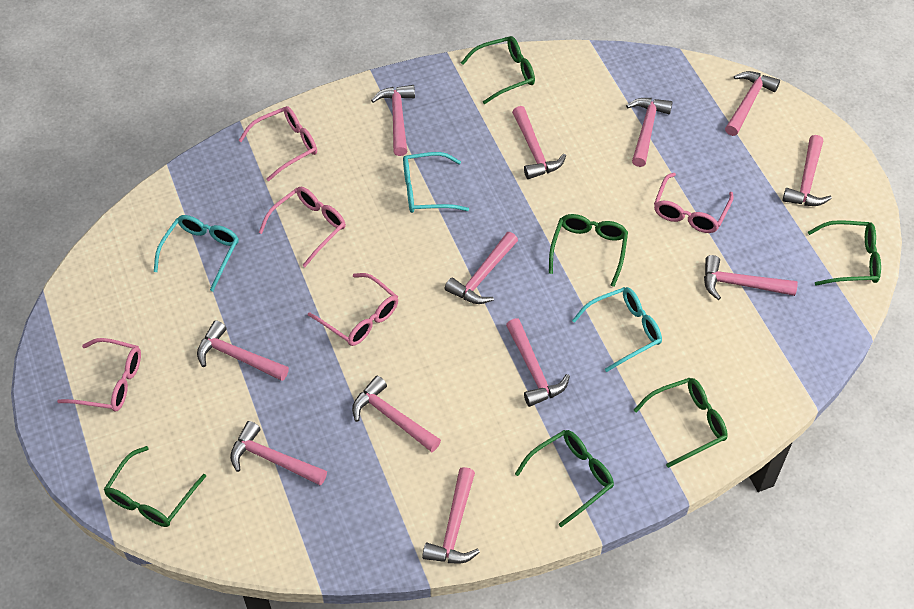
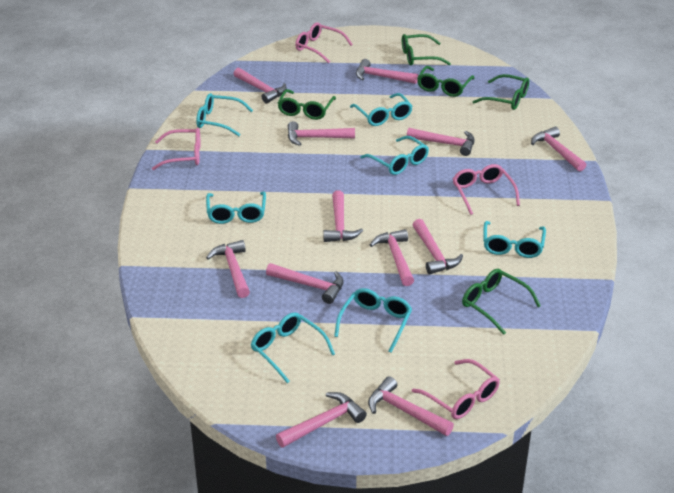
green glasses: 6 -> 5
pink glasses: 5 -> 4
turquoise glasses: 3 -> 7

